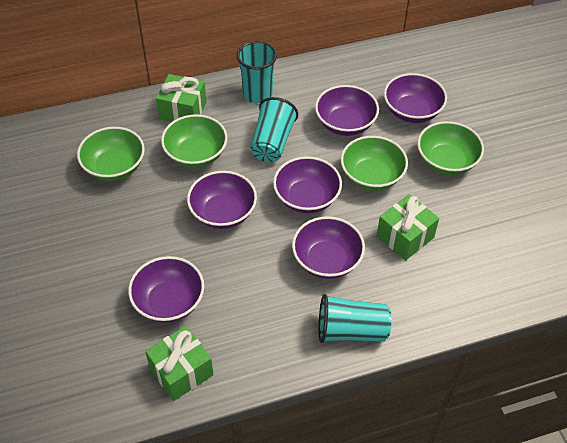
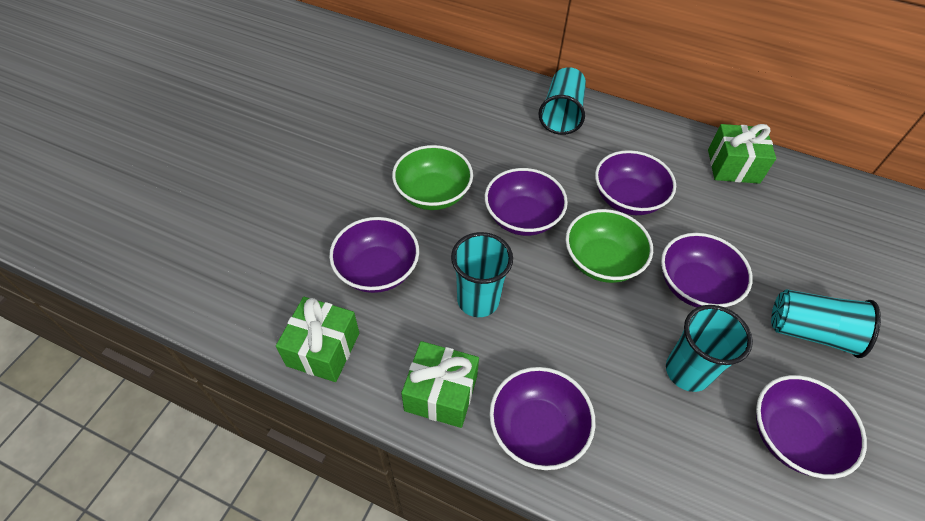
green bowl: 4 -> 2
turquoise cup: 3 -> 4

